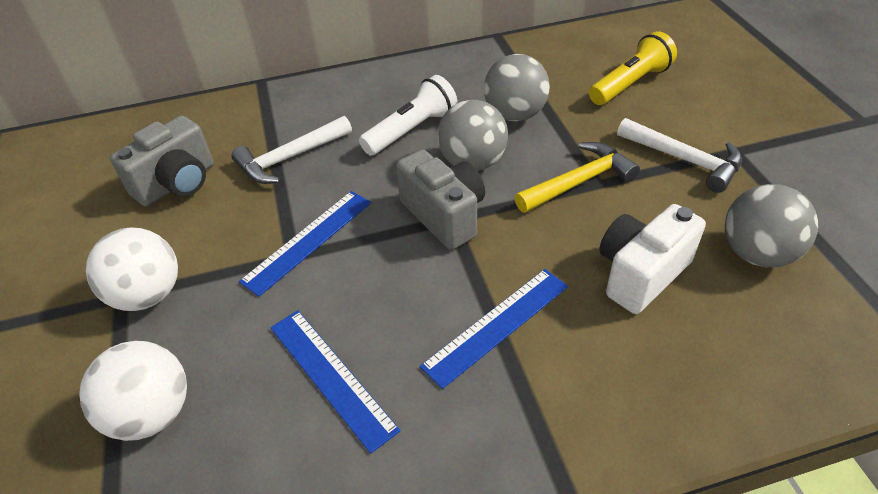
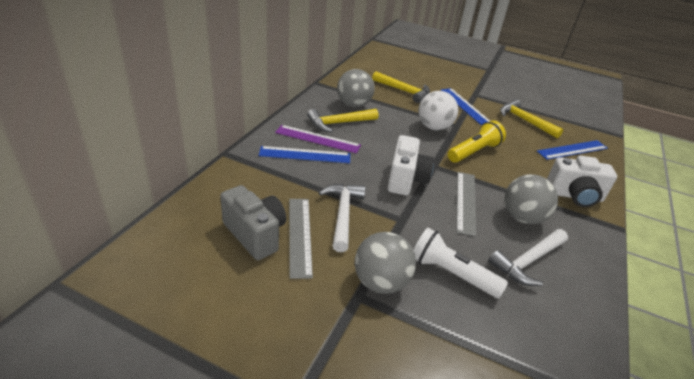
grey camera: 2 -> 1
grey ruler: 0 -> 2
purple ruler: 0 -> 1
white ball: 2 -> 1
white camera: 1 -> 2
yellow hammer: 1 -> 3

